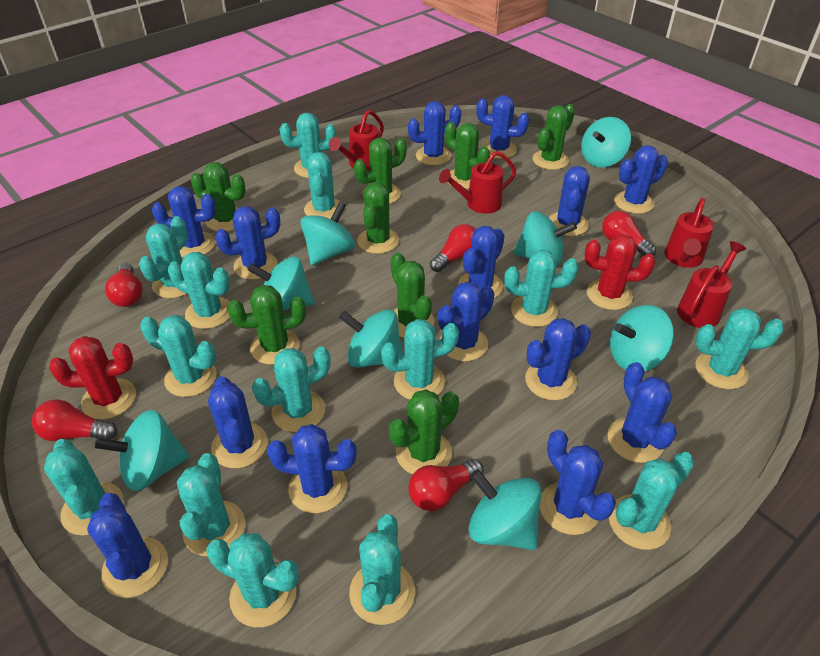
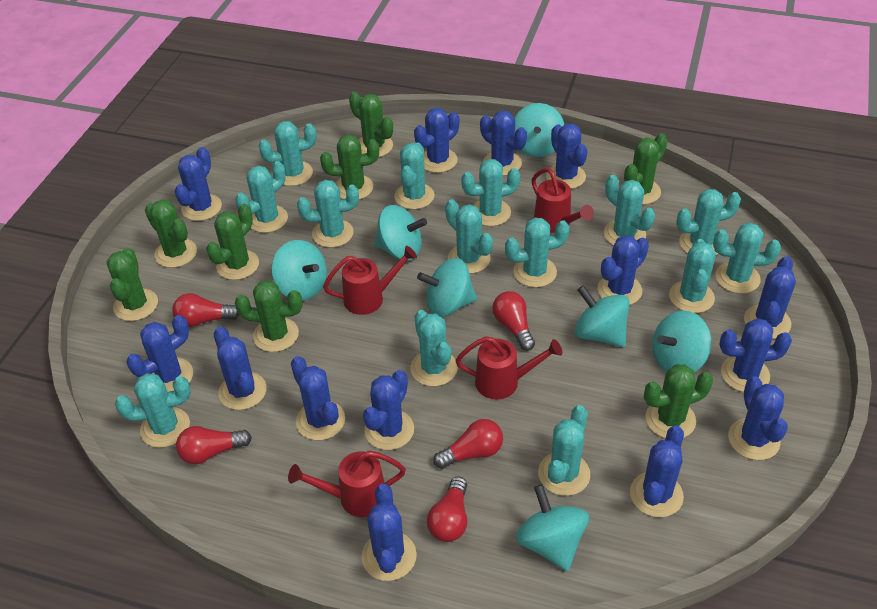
red cactus: 2 -> 0
turquoise spinning top: 8 -> 7

